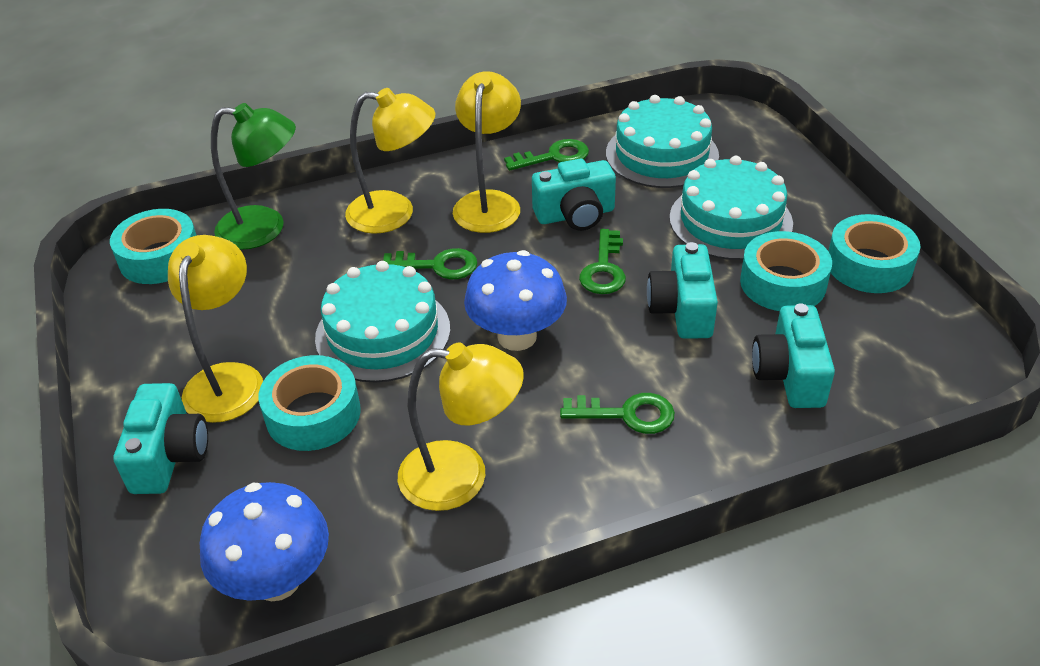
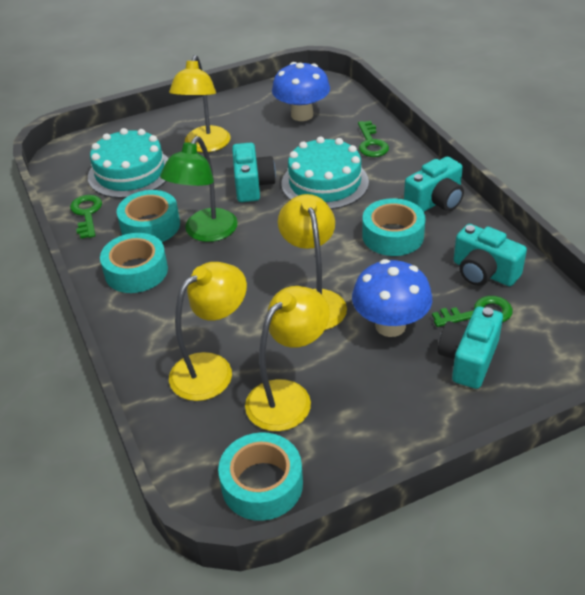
green key: 4 -> 3
turquoise cake: 3 -> 2

